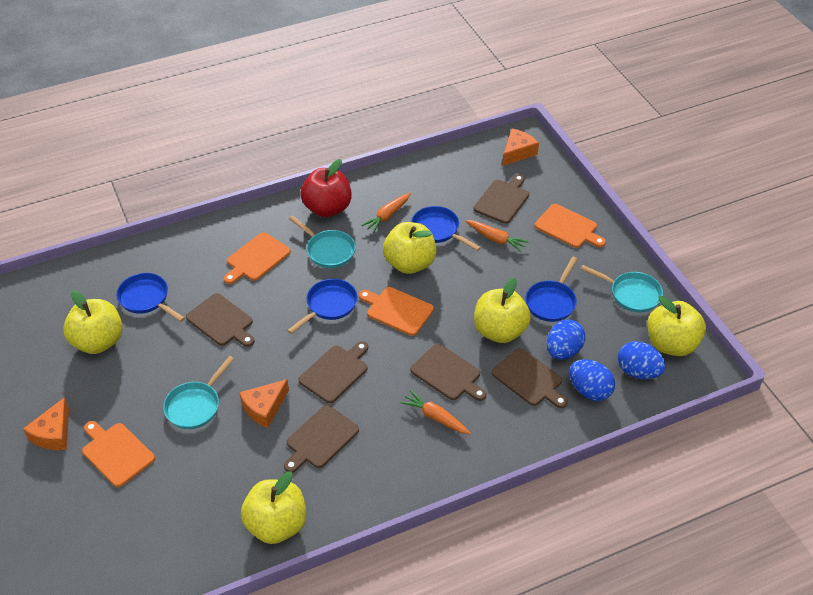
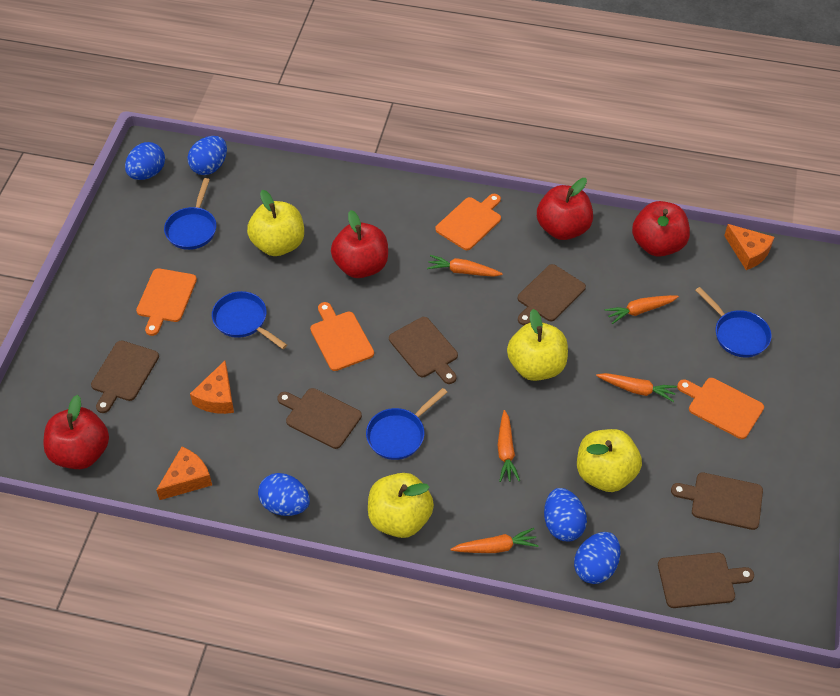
blue egg: 3 -> 5
orange carrot: 3 -> 5
red apple: 1 -> 4
turquoise pan: 3 -> 0
yellow apple: 5 -> 4

